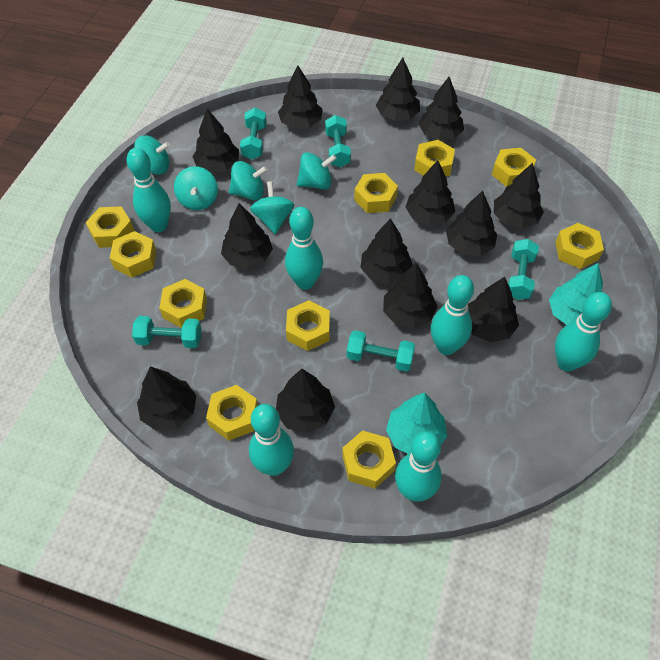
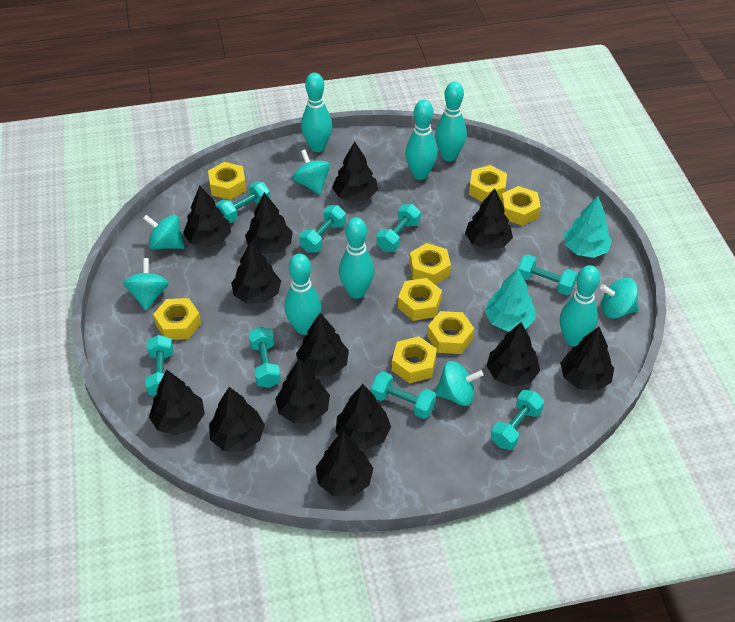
turquoise dumbbell: 5 -> 8
yellow nut: 10 -> 8

